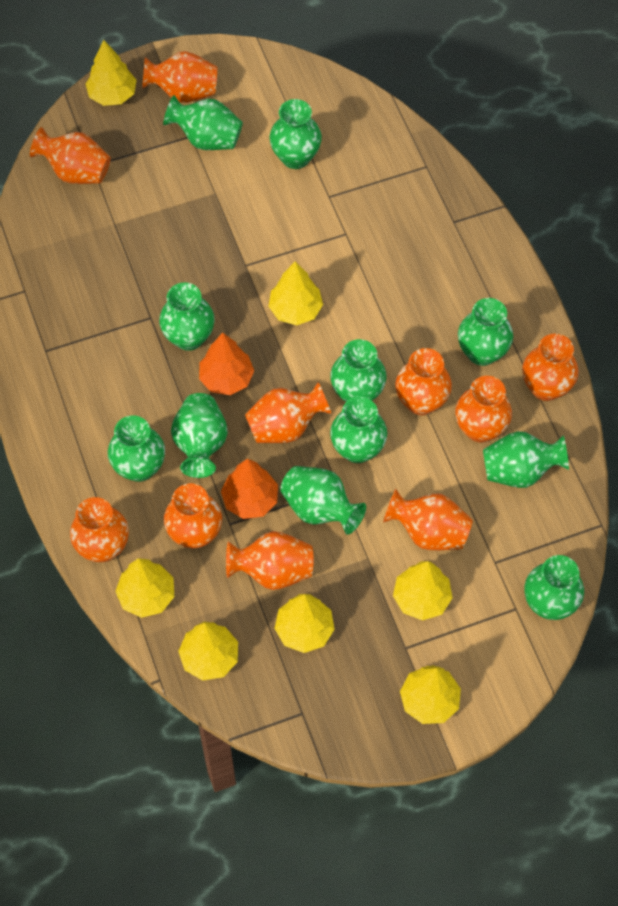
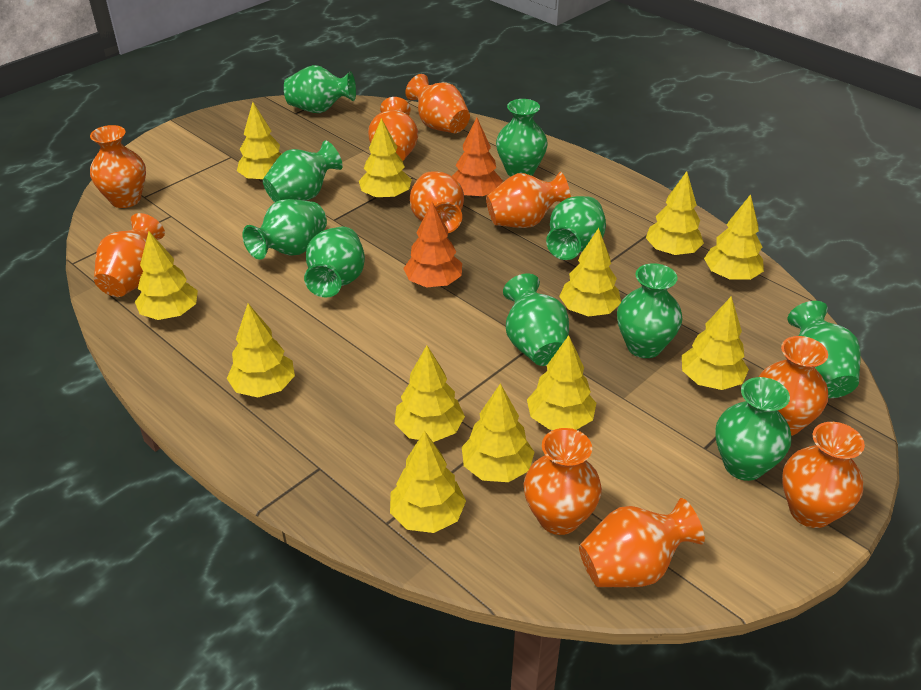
green vase: 11 -> 10
yellow tree: 7 -> 12

